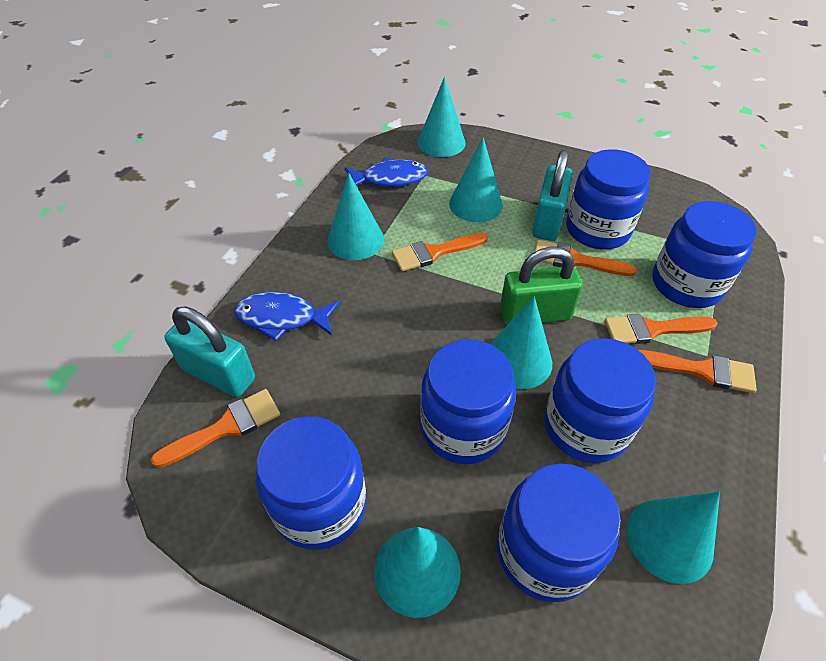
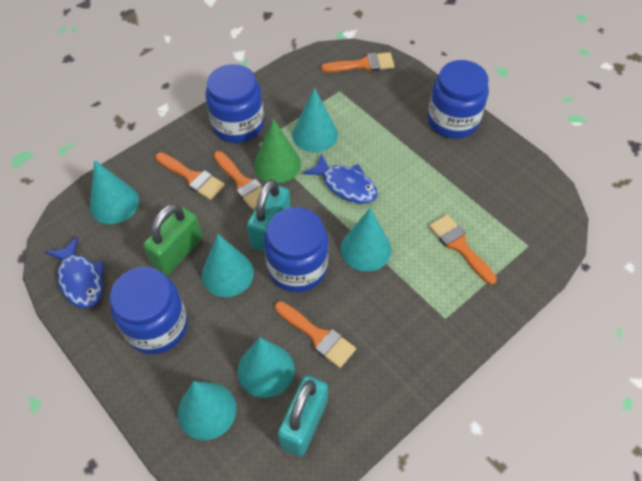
blue jar: 6 -> 4
green cone: 0 -> 1

